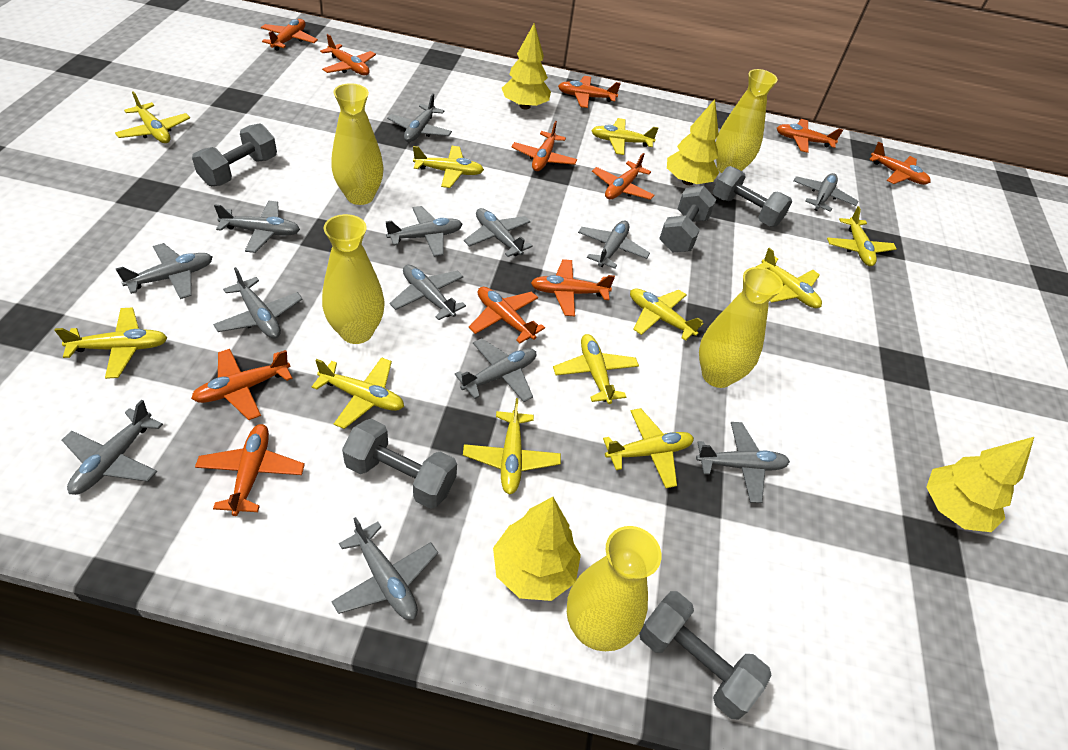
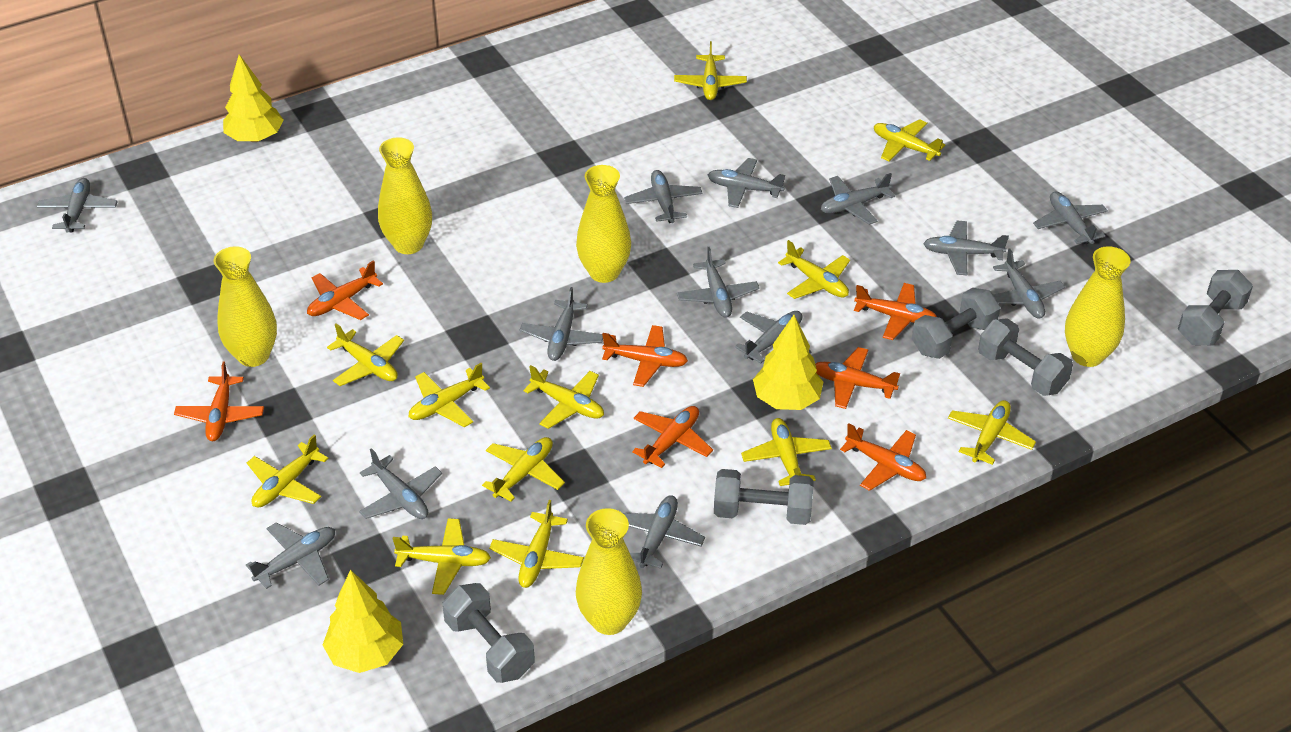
orange plane: 11 -> 7
yellow plane: 11 -> 12
yellow tree: 4 -> 3

